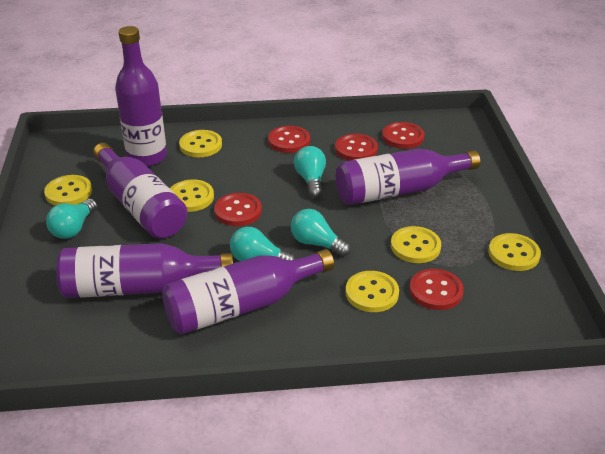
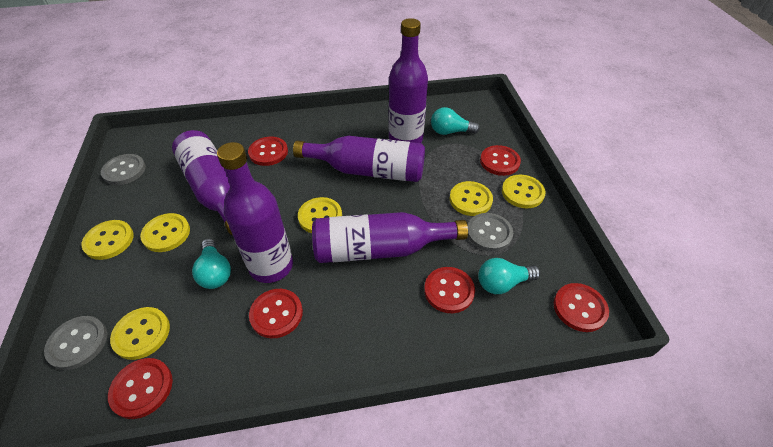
grey button: 0 -> 3
red button: 5 -> 6
turquoise light bulb: 4 -> 3

